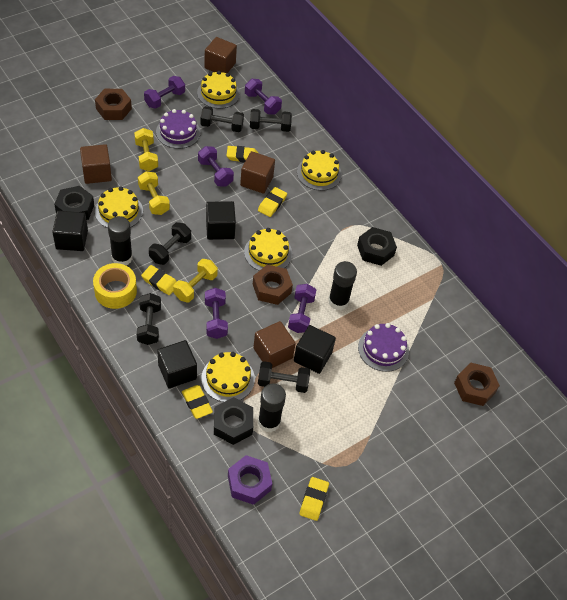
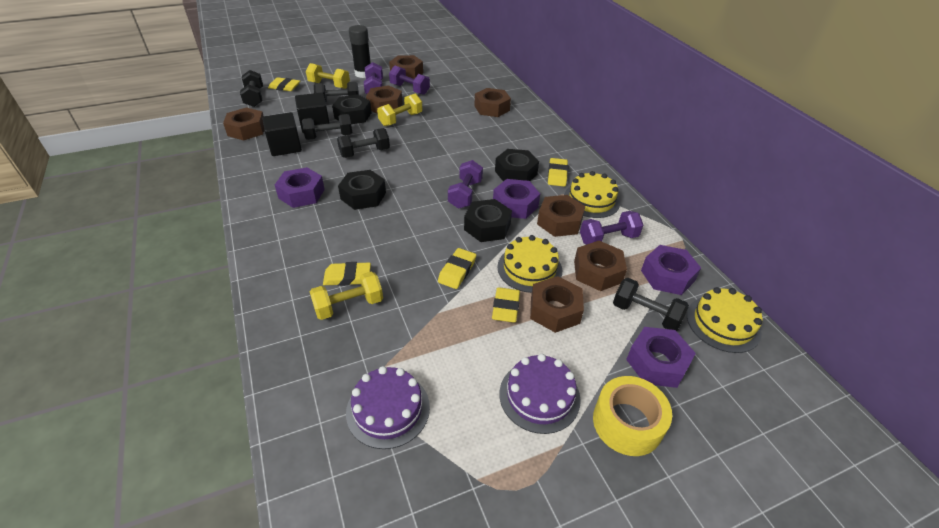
black cube: 4 -> 2
black glue stick: 3 -> 1
black nut: 3 -> 4
brown cube: 4 -> 0
brown nut: 3 -> 7
purple dumbbell: 5 -> 4
purple nut: 1 -> 4
yellow cake: 5 -> 3

